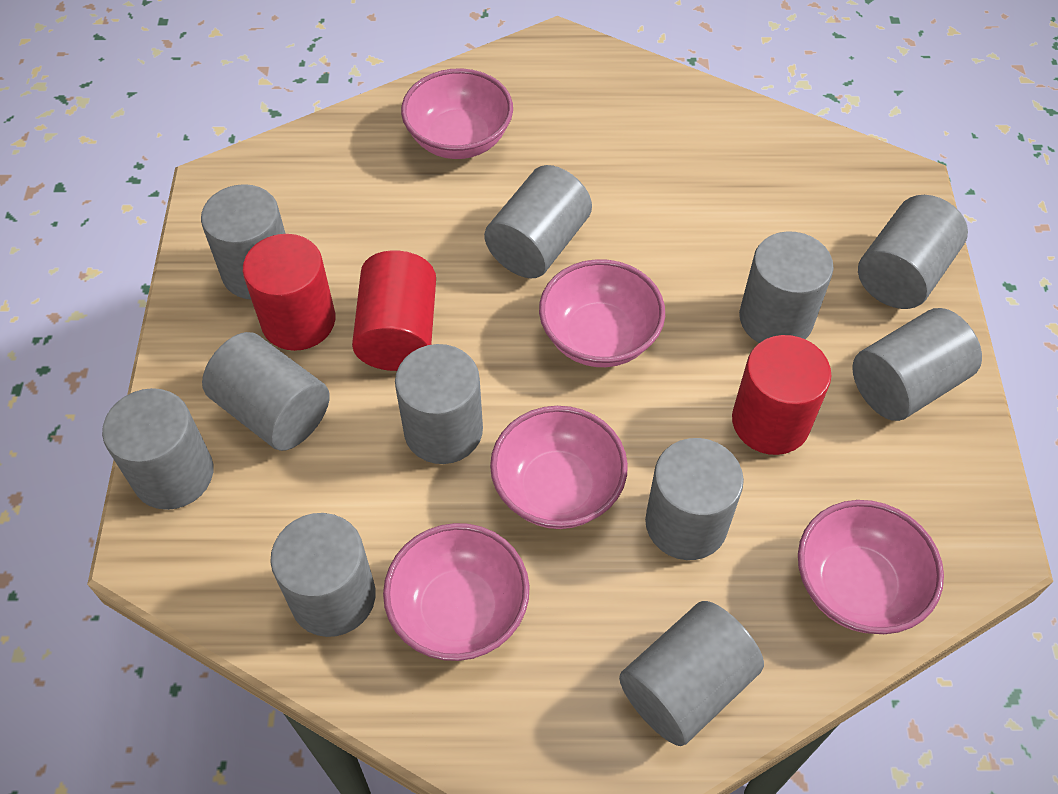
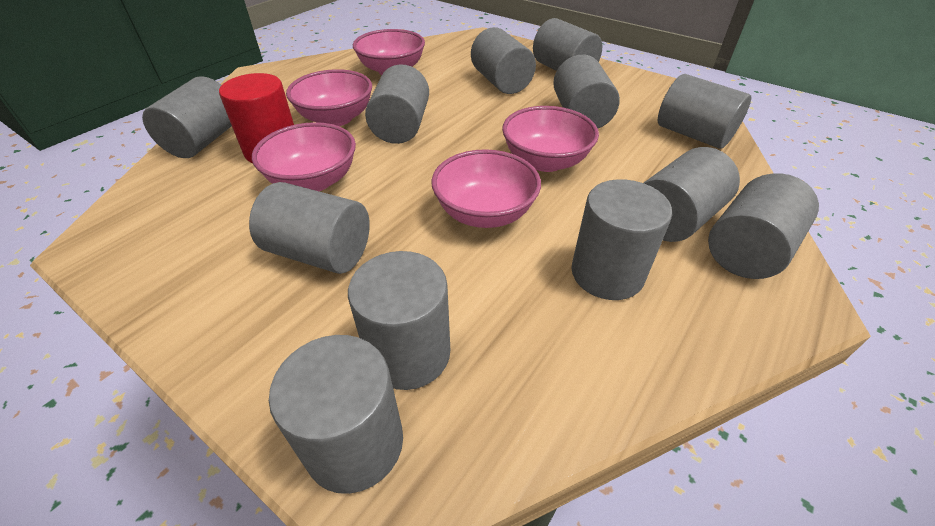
grey cylinder: 11 -> 12
red cylinder: 3 -> 1

